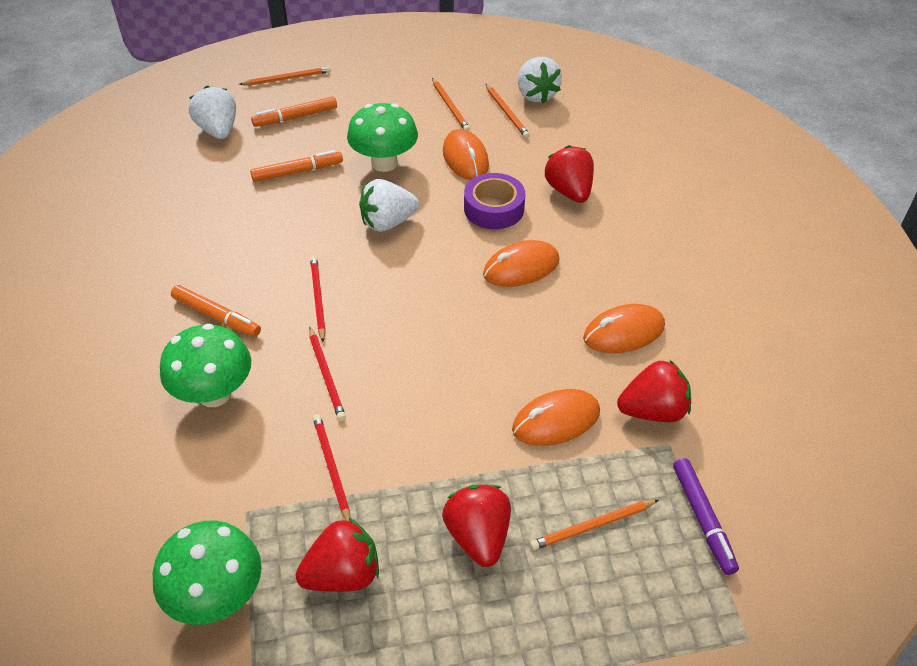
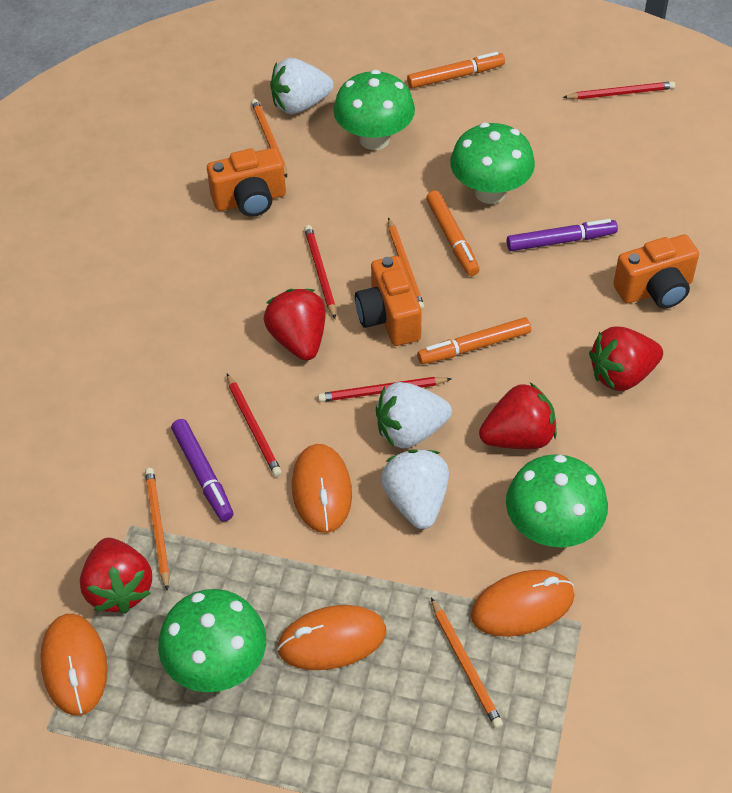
green mushroom: 3 -> 4
orange camera: 0 -> 3
purple marker: 1 -> 2
purple tape: 1 -> 0
red pencil: 3 -> 4

